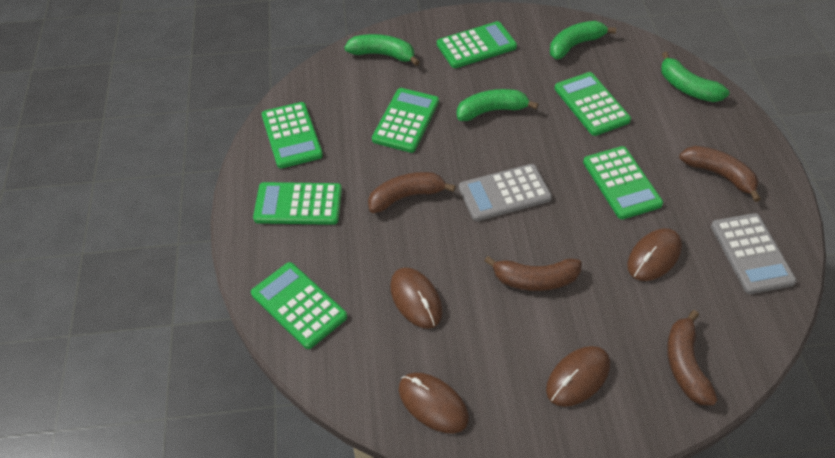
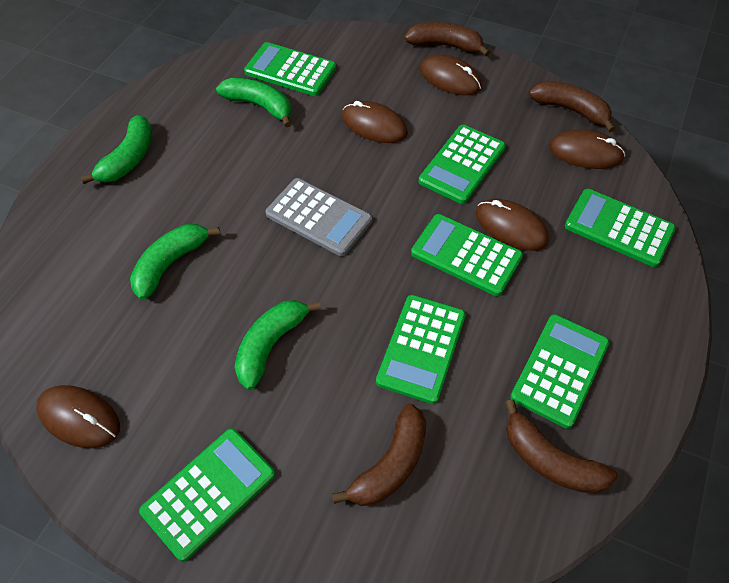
brown mouse: 4 -> 5
grey calculator: 2 -> 1

